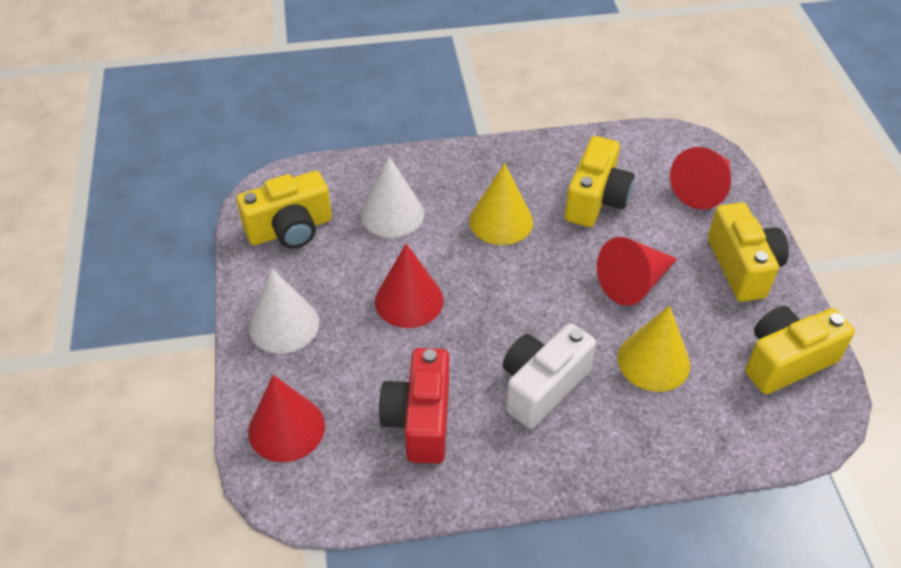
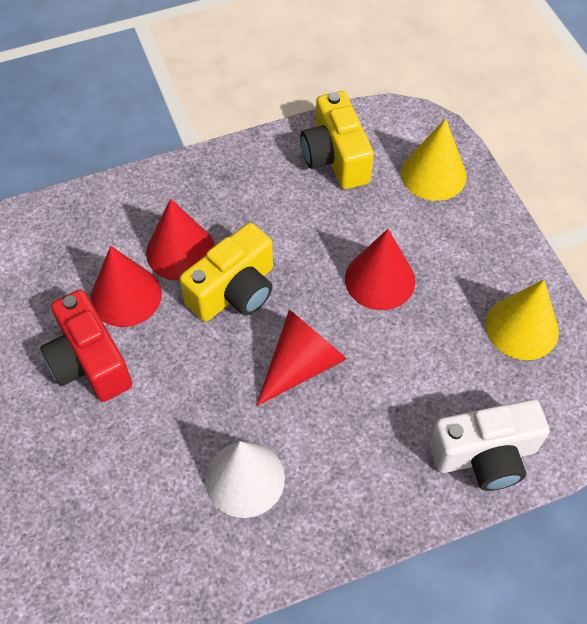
white cone: 2 -> 1
yellow camera: 4 -> 2

